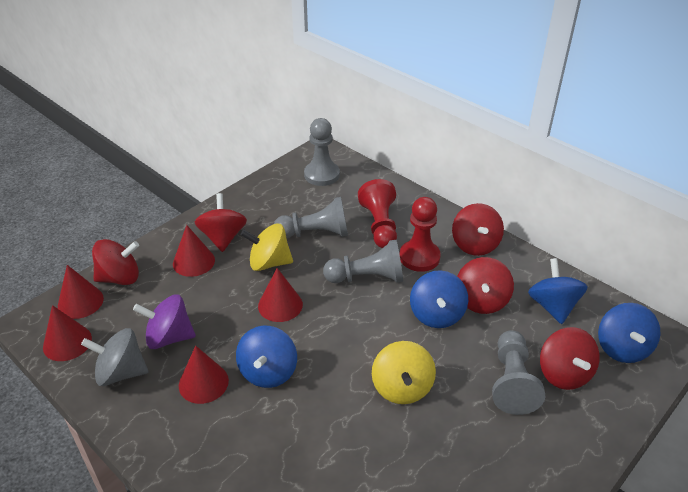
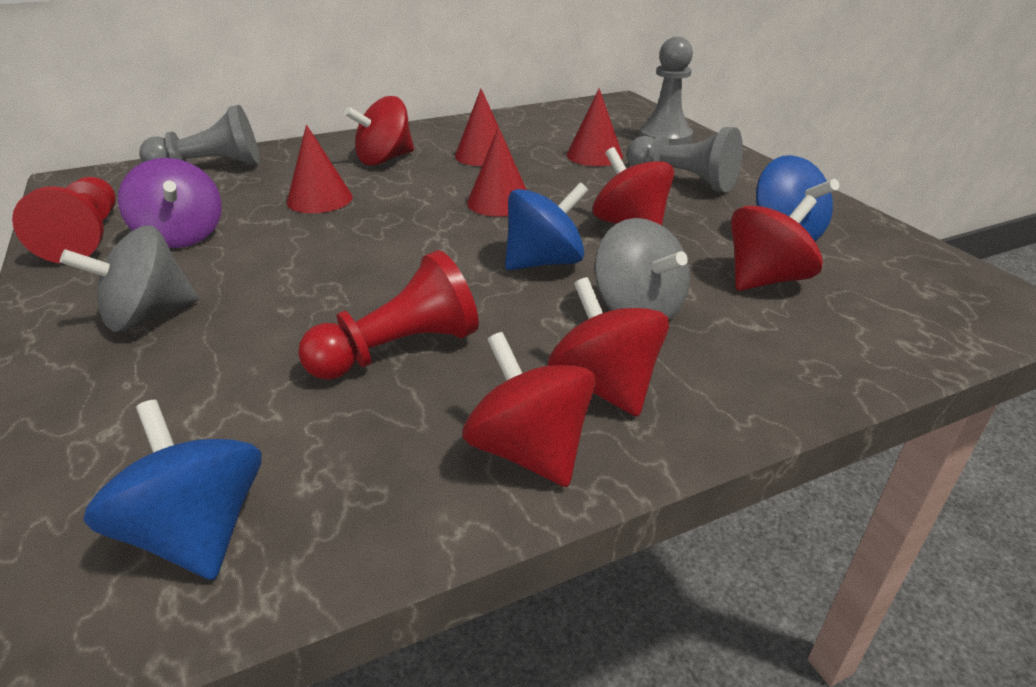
blue spinning top: 4 -> 3
grey pawn: 4 -> 3
grey spinning top: 1 -> 2
red cone: 5 -> 4
yellow spinning top: 2 -> 0

